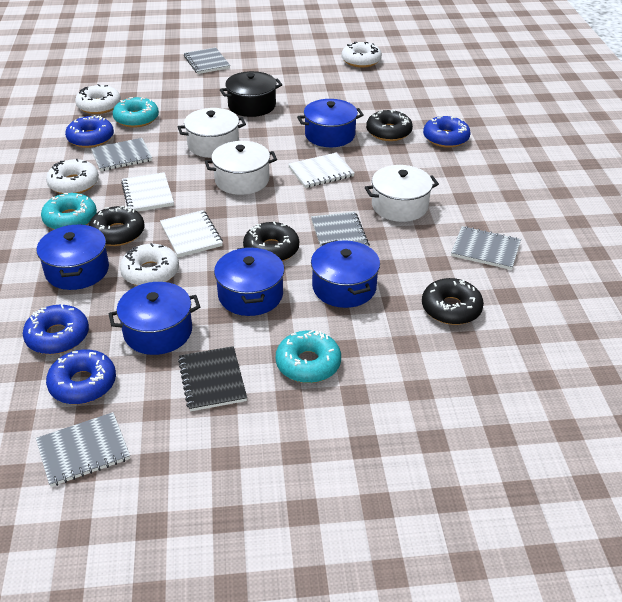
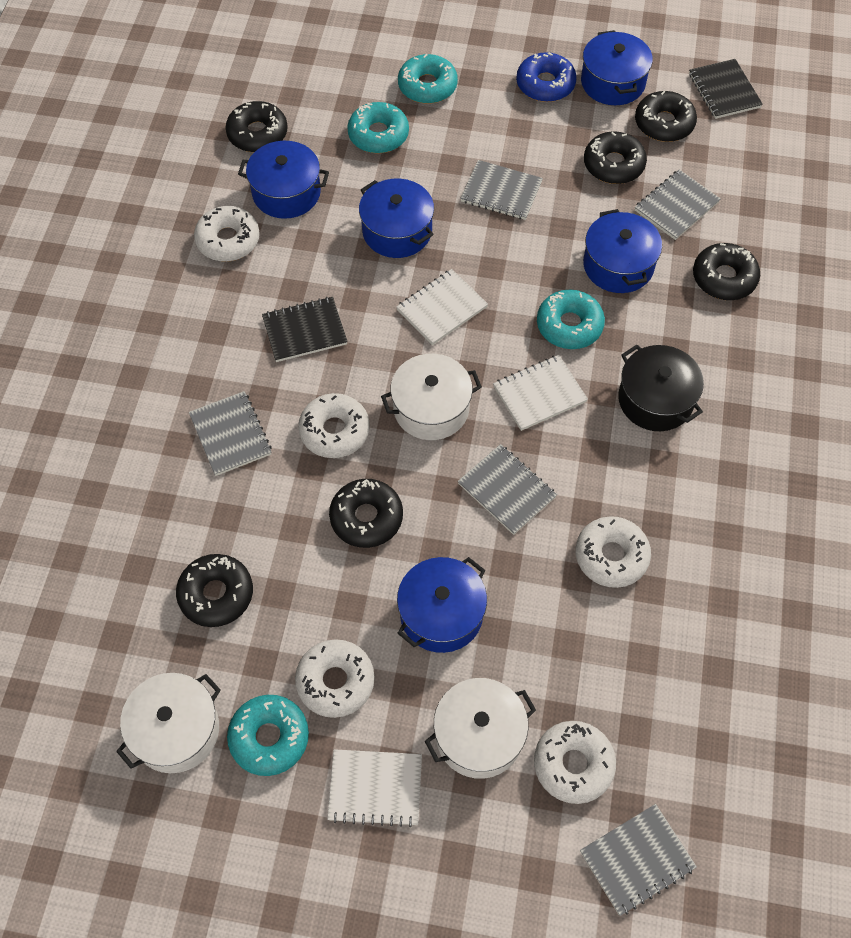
black donut: 4 -> 6
black notebook: 1 -> 2
blue donut: 4 -> 1
turquoise donut: 3 -> 4
white donut: 4 -> 5

